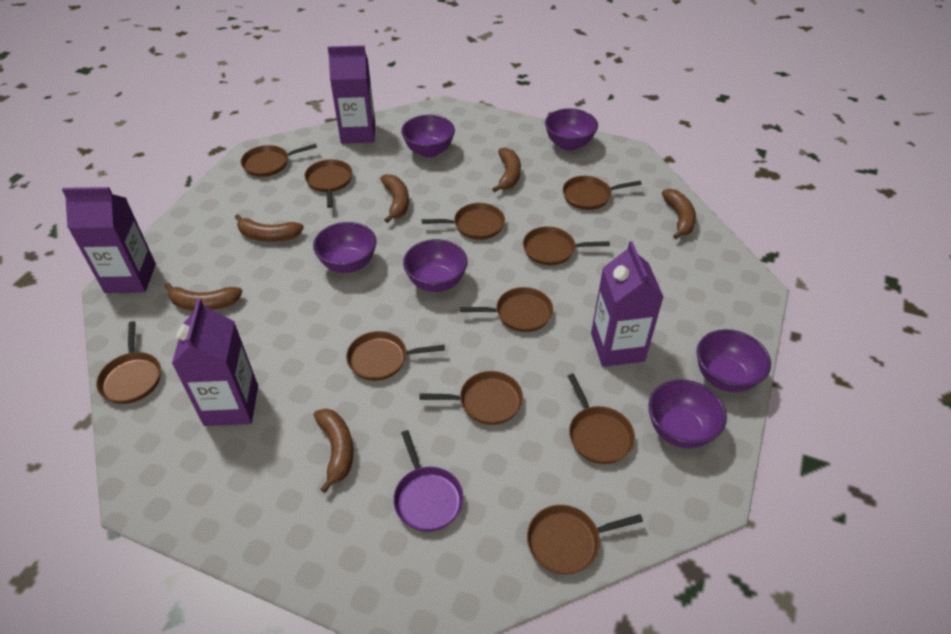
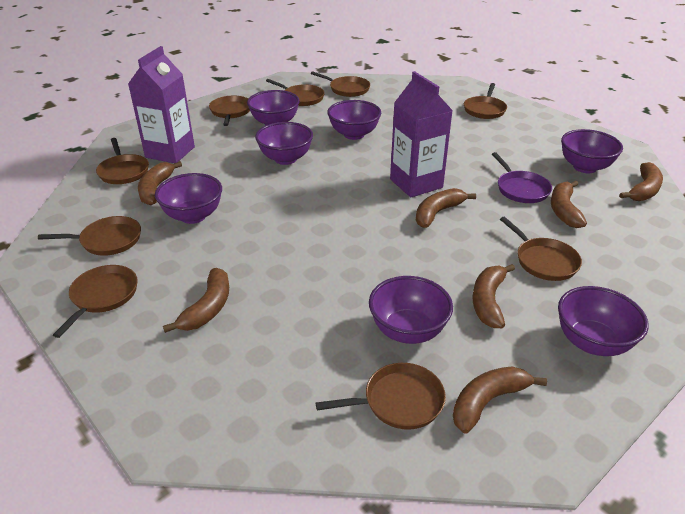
brown banana: 6 -> 7
brown pan: 11 -> 9
purple bowl: 6 -> 7
purple carton: 4 -> 2

